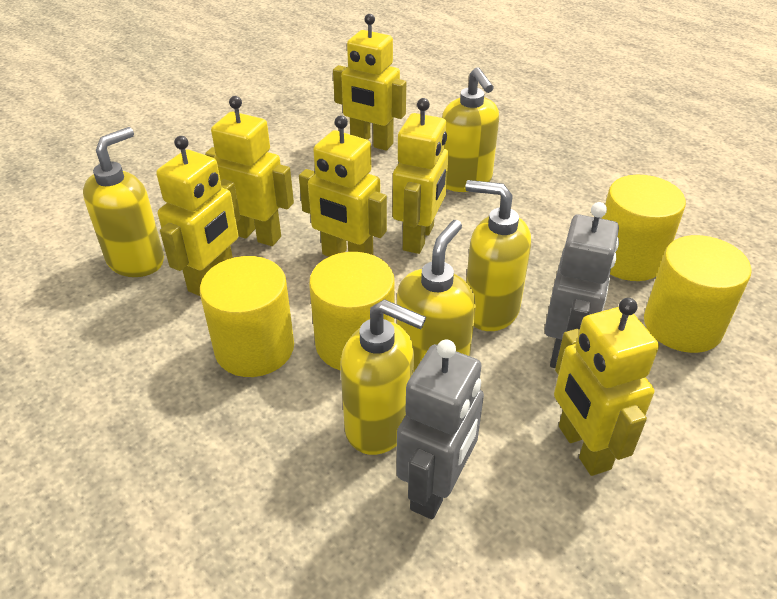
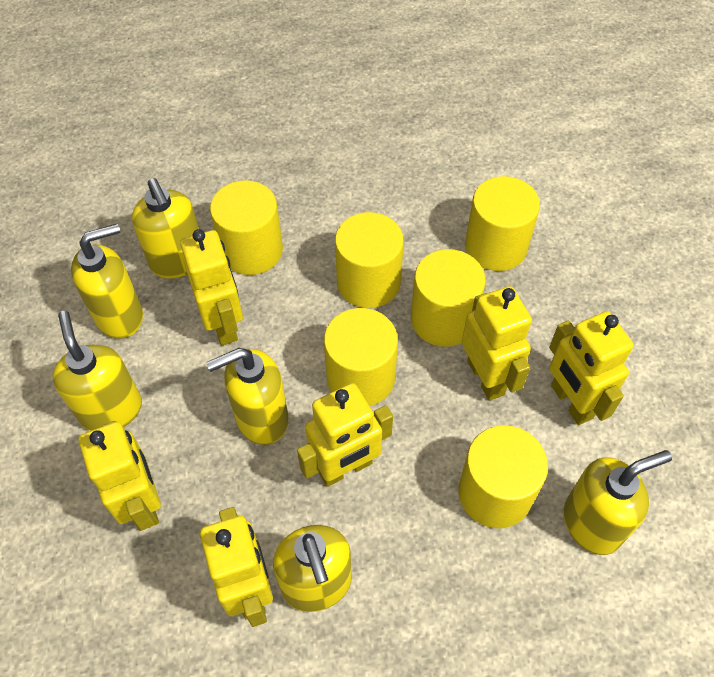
grey robot: 2 -> 0
yellow cylinder: 4 -> 6
yellow soap dispenser: 5 -> 6

